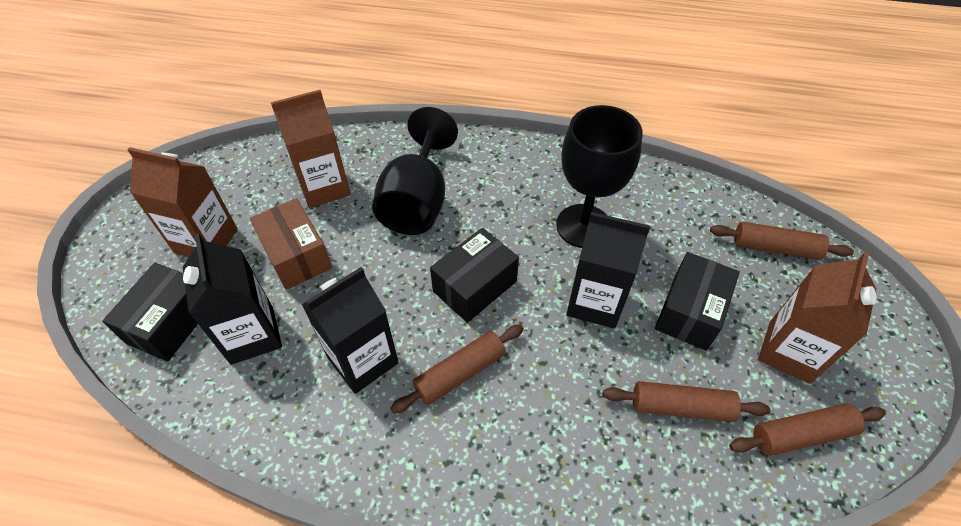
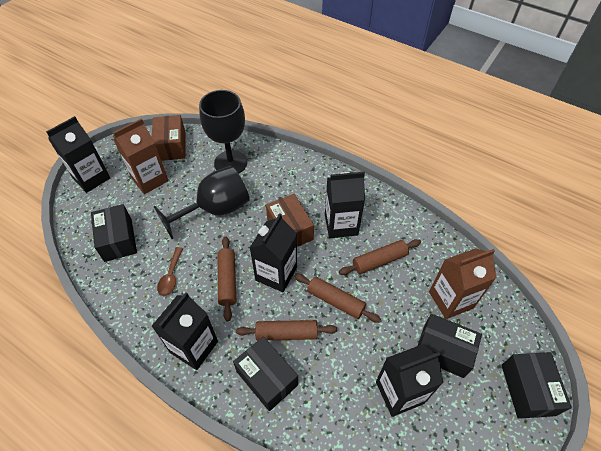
black box: 3 -> 4
black carton: 3 -> 5
brown box: 1 -> 2
brown carton: 3 -> 2
brown spoon: 0 -> 1

